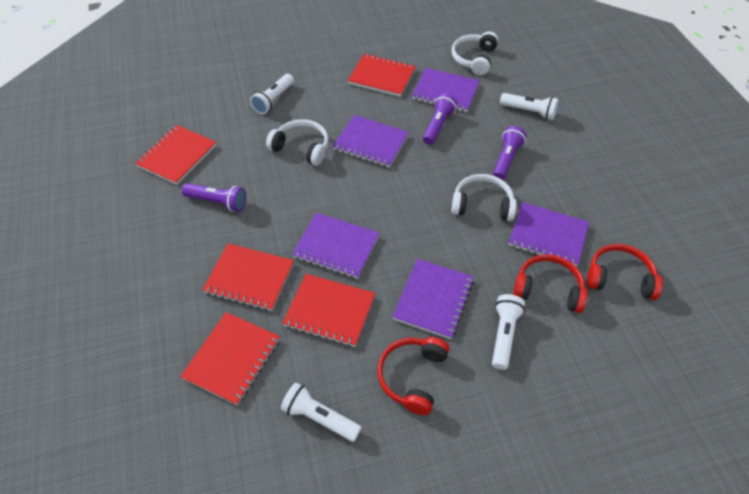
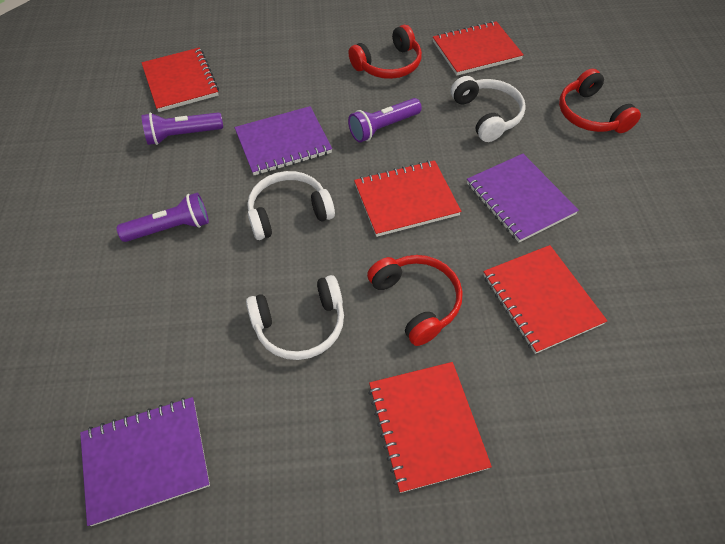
purple notebook: 5 -> 3
white flashlight: 4 -> 0

